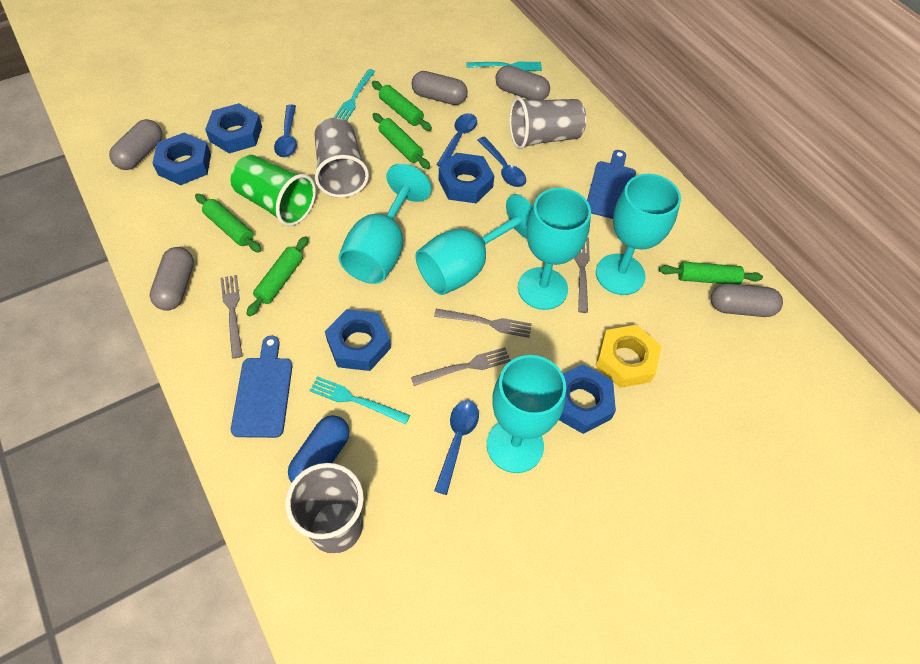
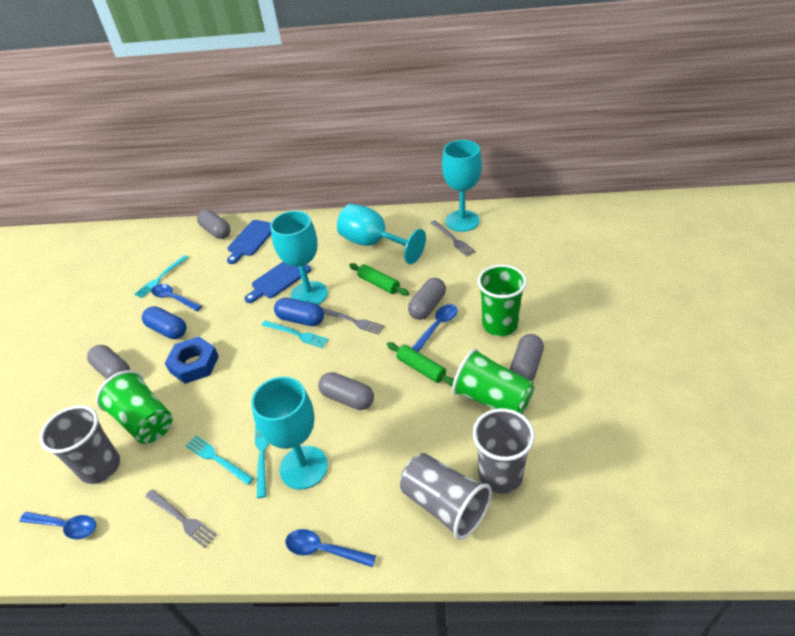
blue capsule: 1 -> 2
blue nut: 5 -> 1
green cup: 1 -> 3
green rolling pin: 5 -> 2
grey fork: 4 -> 3
turquoise fork: 3 -> 4
turquoise goblet: 5 -> 4
yellow nut: 1 -> 0

